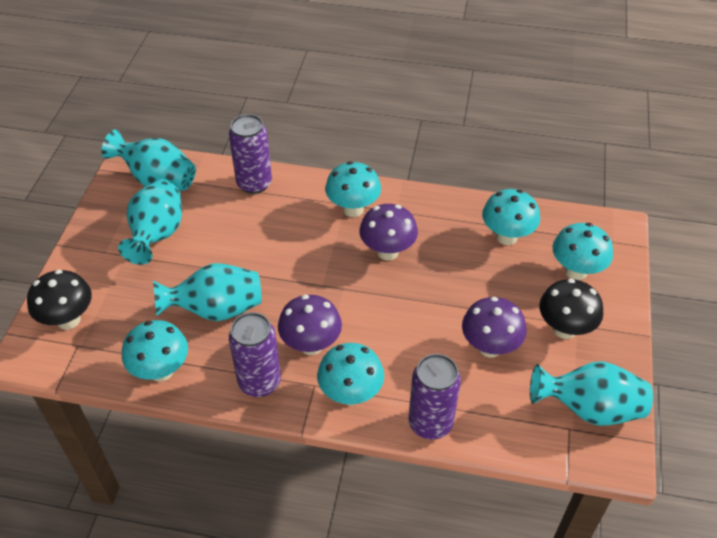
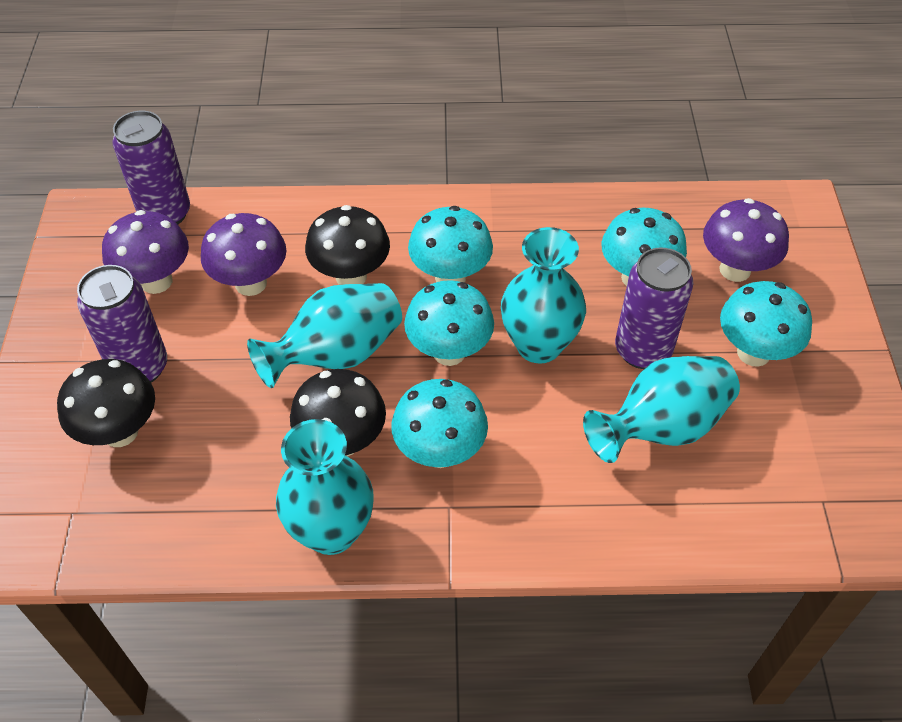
black mushroom: 2 -> 3

